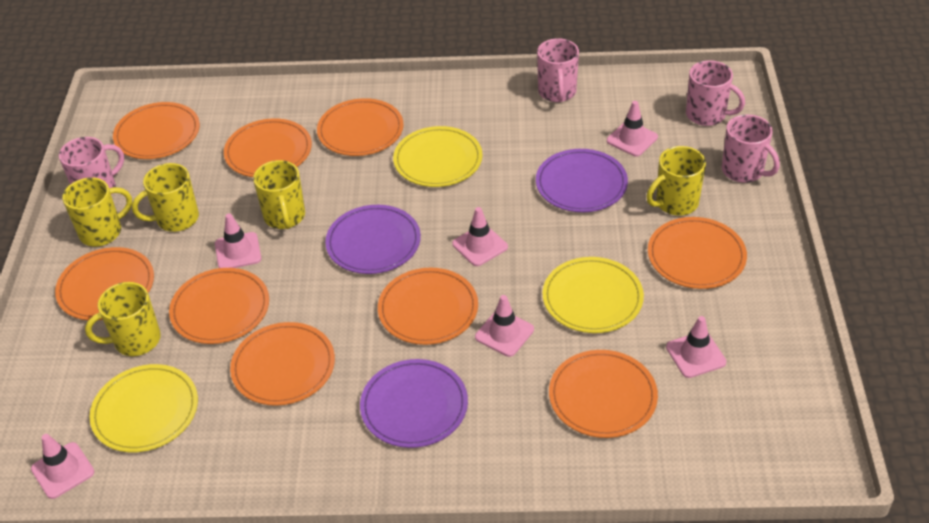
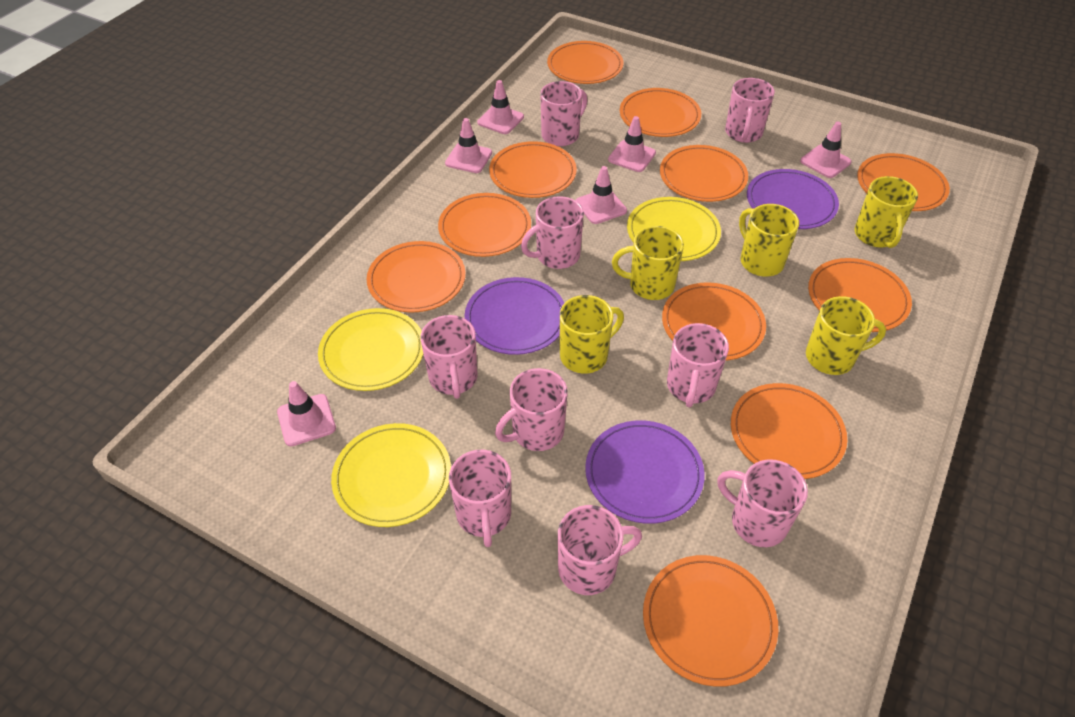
orange plate: 9 -> 11
pink mug: 4 -> 9

